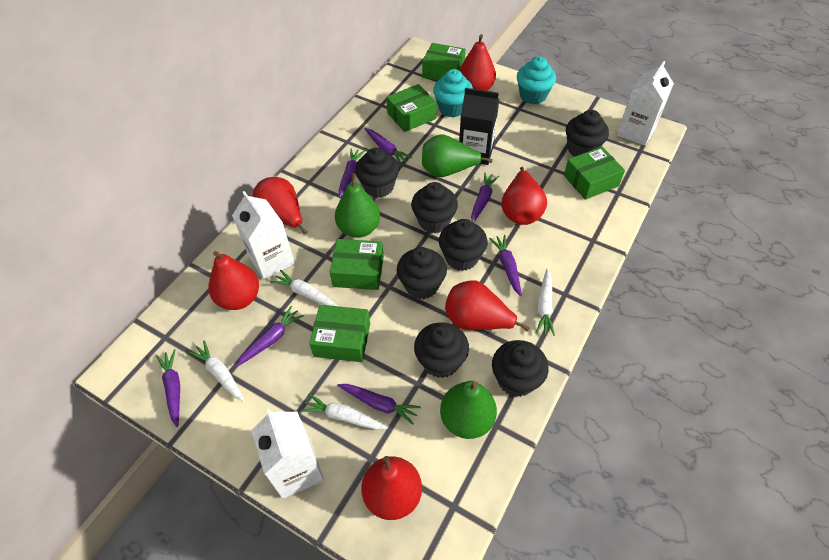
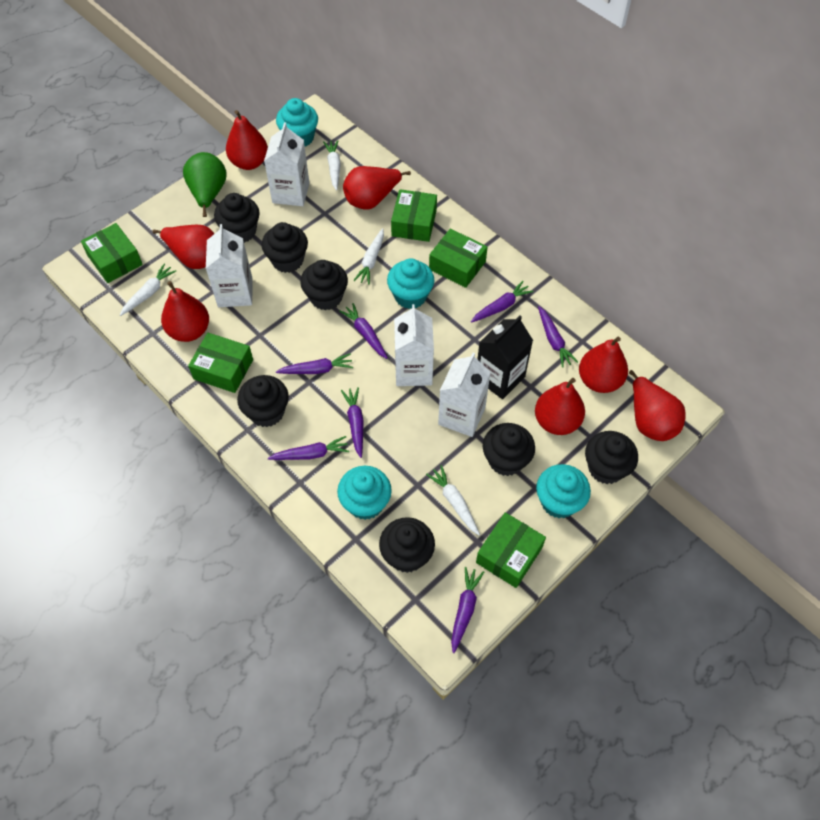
green pear: 3 -> 1
red pear: 6 -> 7
turquoise cupcake: 2 -> 4
white carton: 3 -> 4

